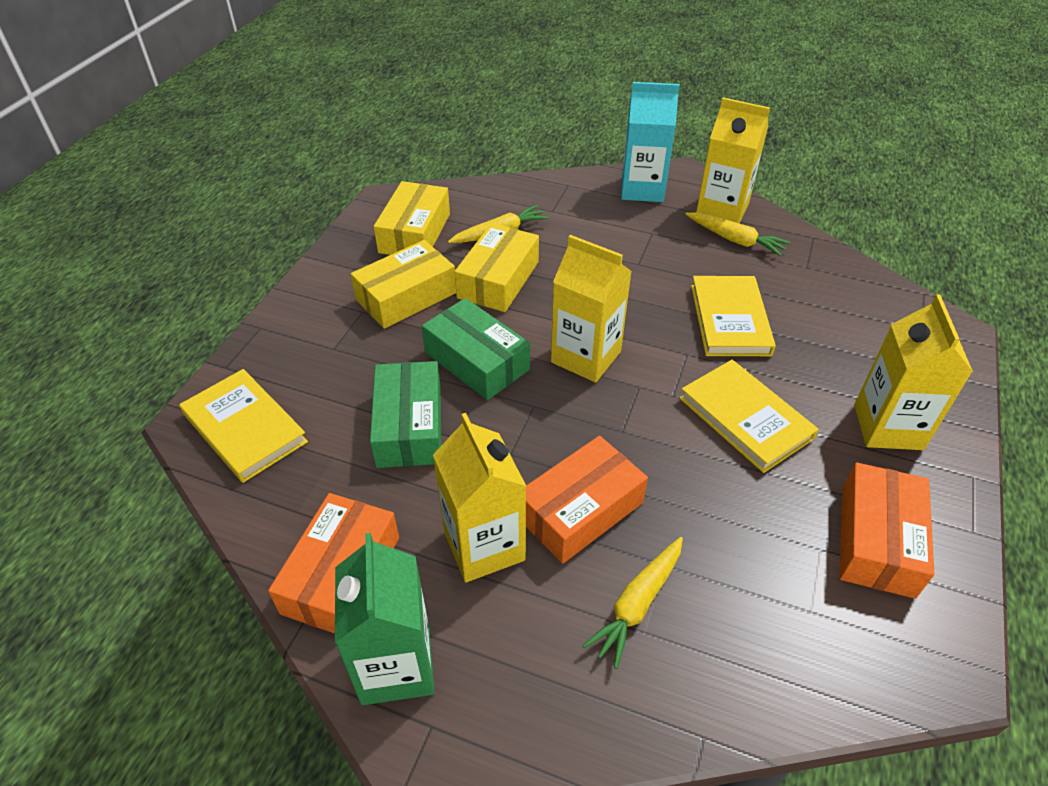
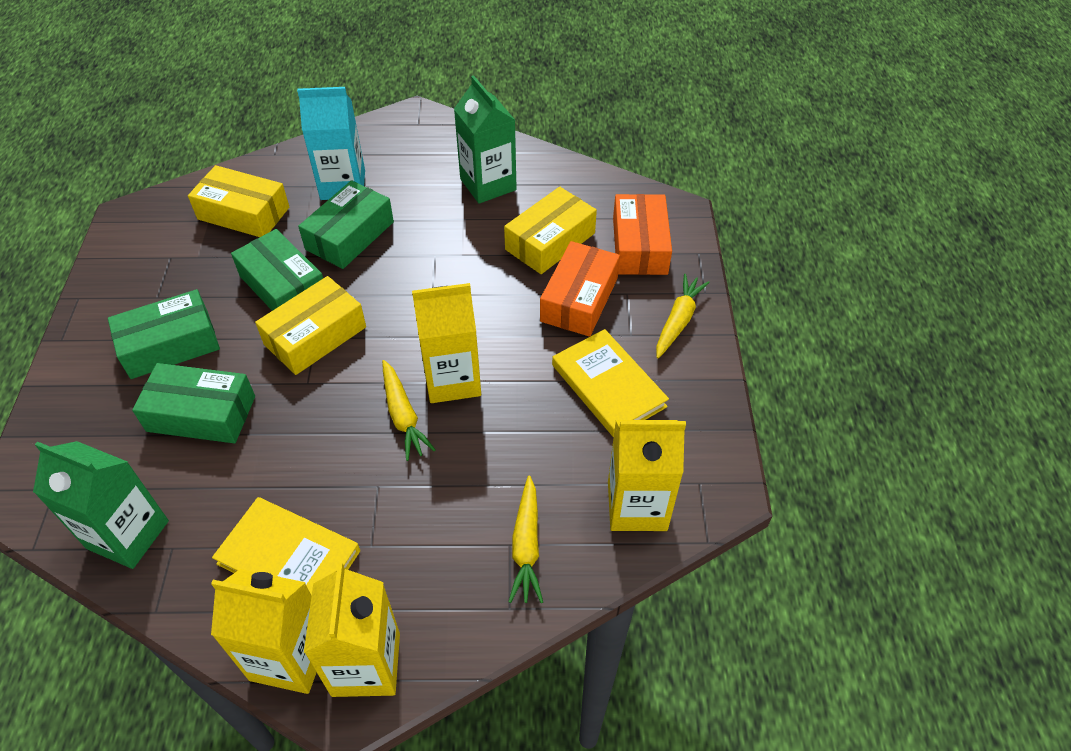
green box: 2 -> 4
green carton: 1 -> 2
orange box: 3 -> 2
yellow book: 3 -> 2

